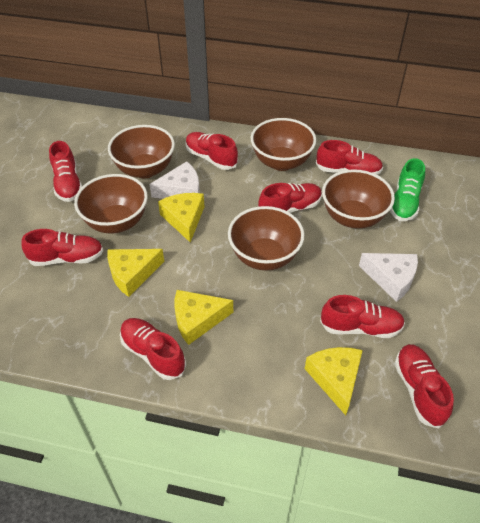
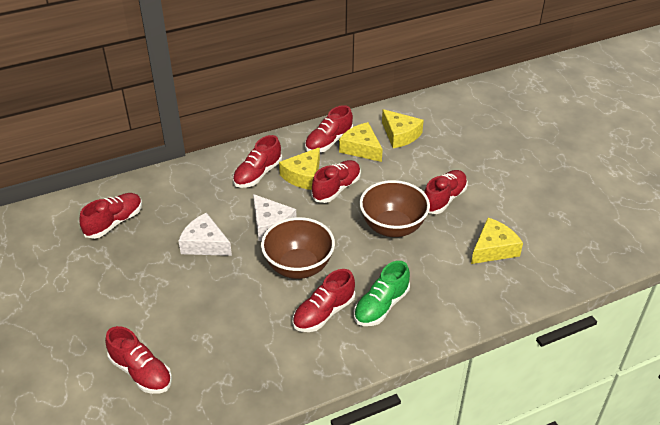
brown bowl: 5 -> 2
red shoe: 8 -> 7

